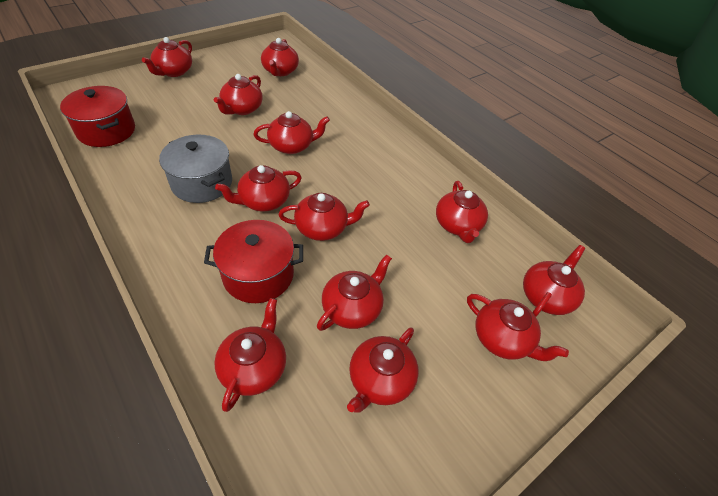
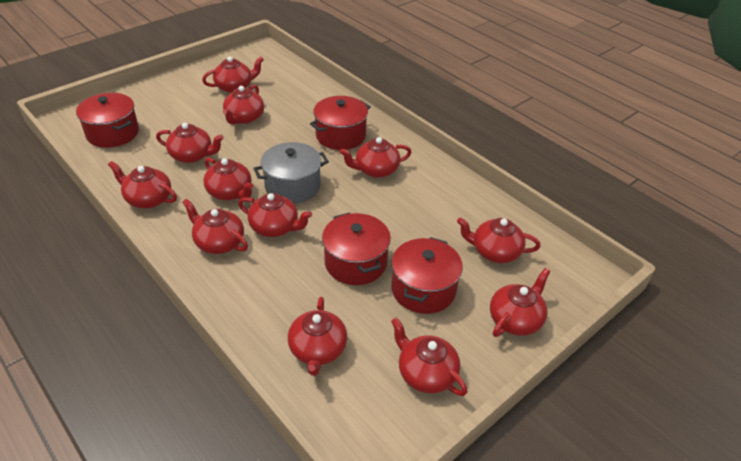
red pot: 2 -> 4

